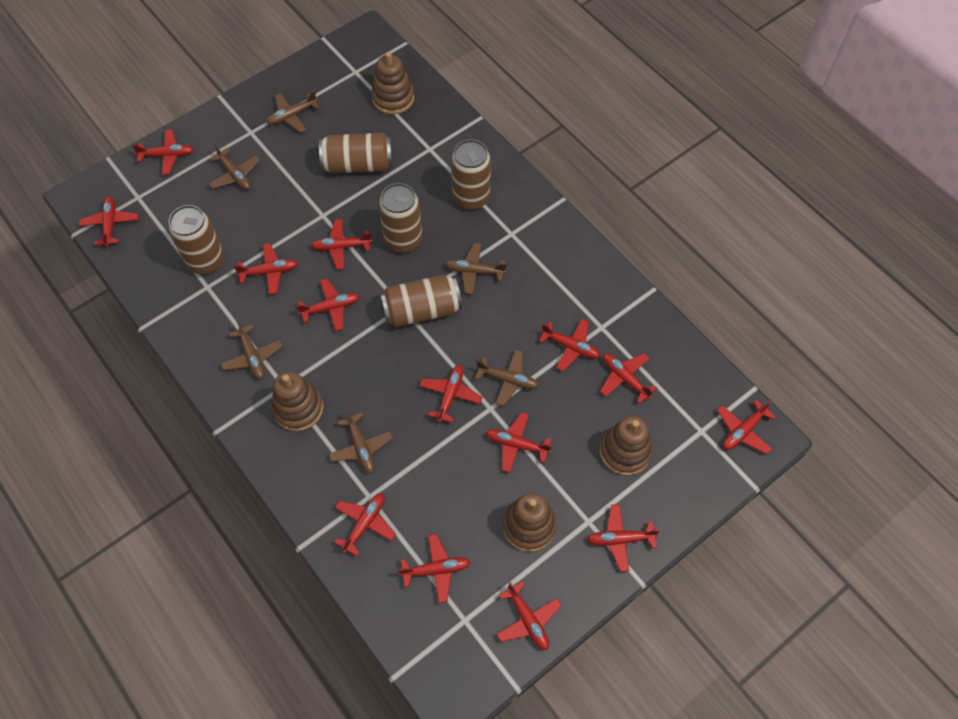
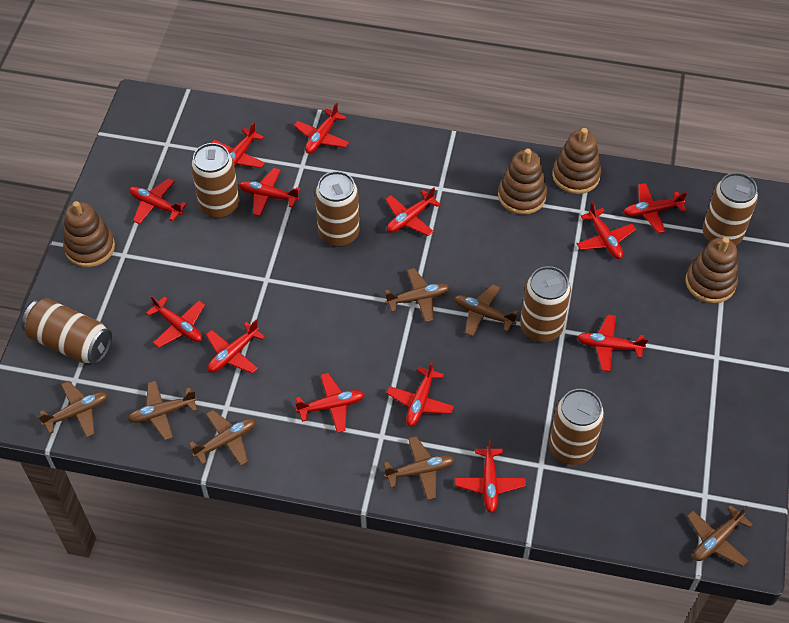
brown can: 5 -> 6
brown plane: 6 -> 7
red plane: 14 -> 13

